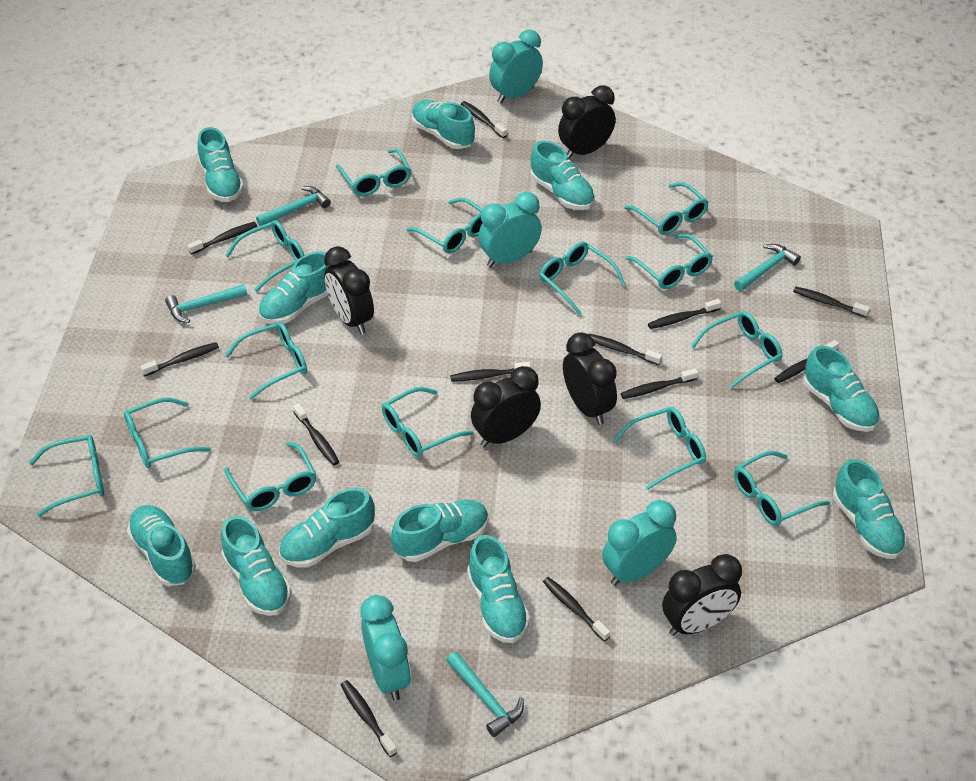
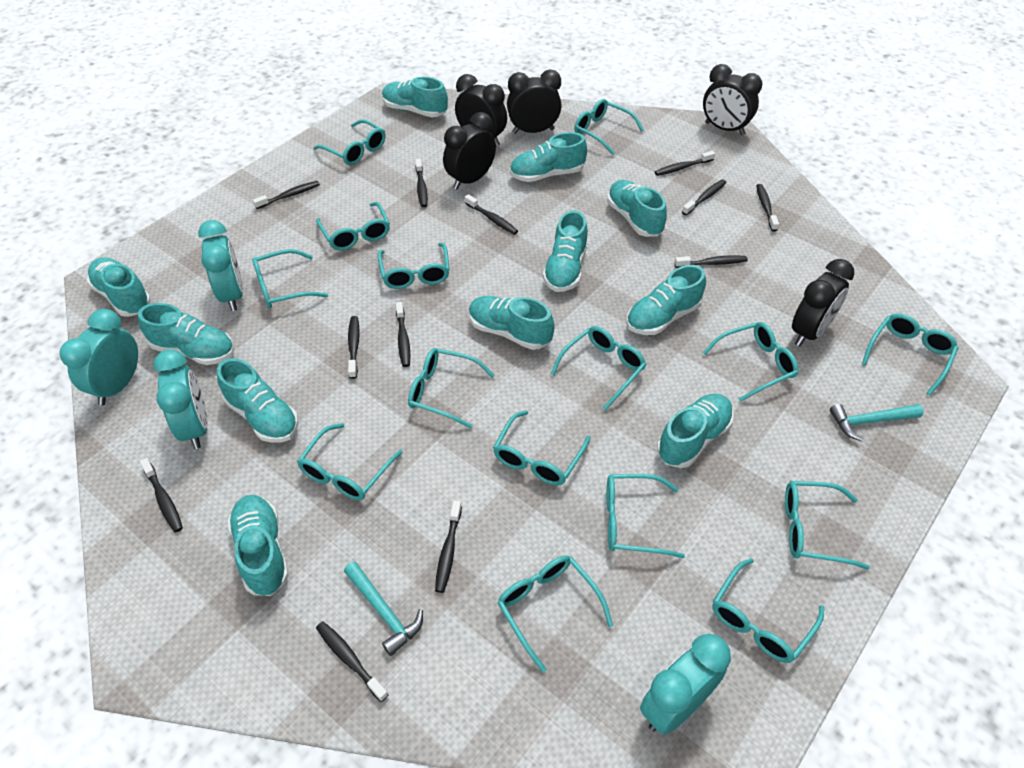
turquoise glasses: 14 -> 15
turquoise hammer: 4 -> 2

